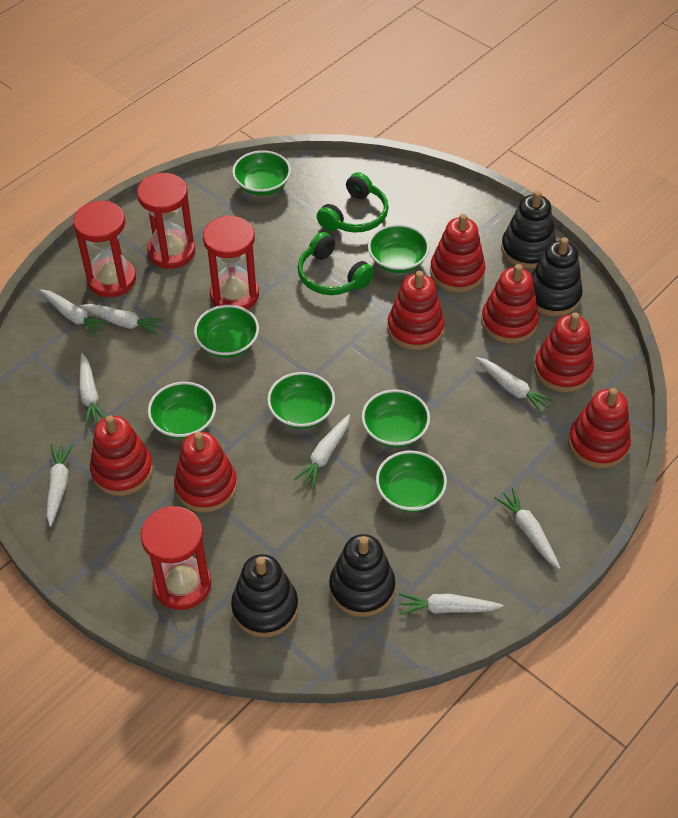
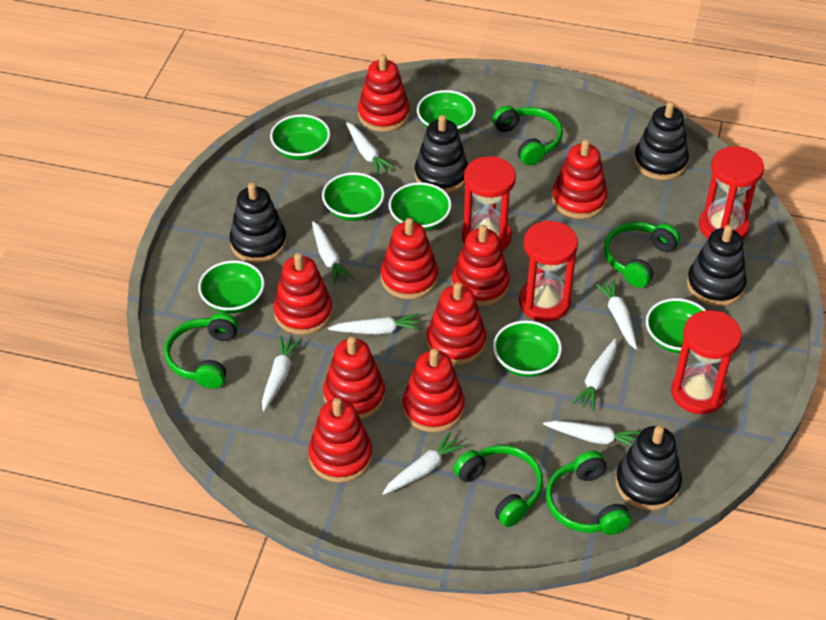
black stacking toy: 4 -> 5
green headphones: 2 -> 5
red stacking toy: 7 -> 9

